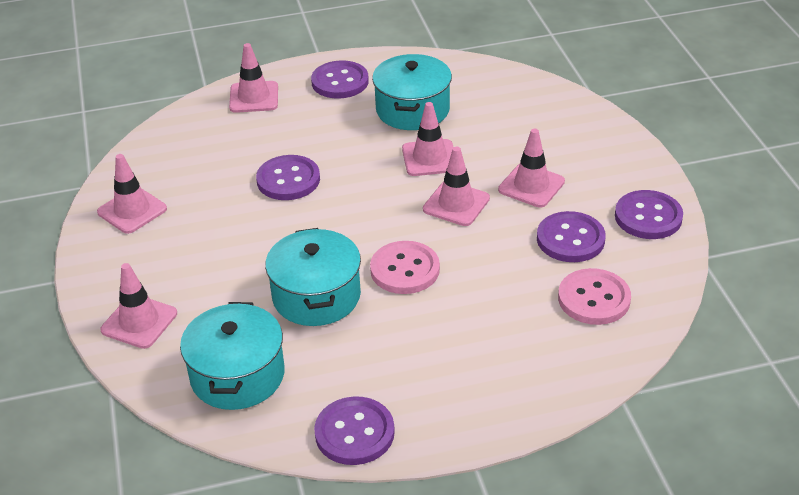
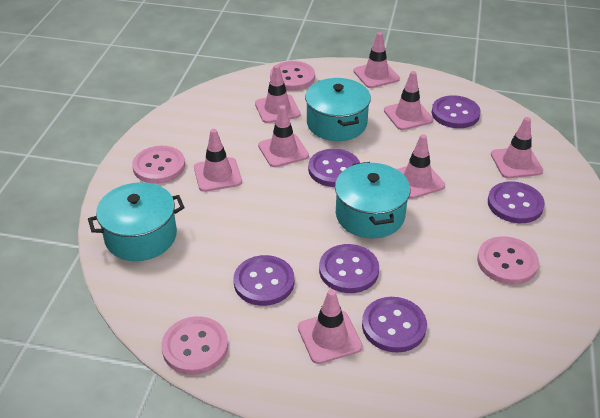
pink button: 2 -> 4
pink traffic cone: 6 -> 8
purple button: 5 -> 6

